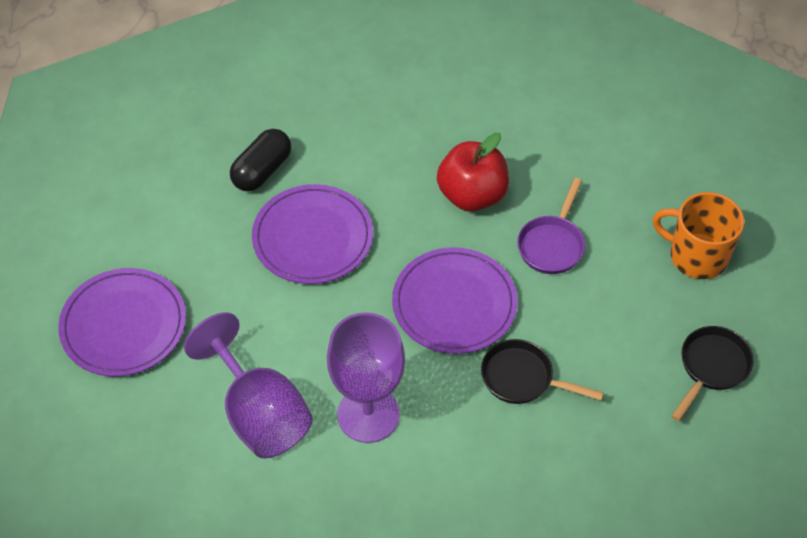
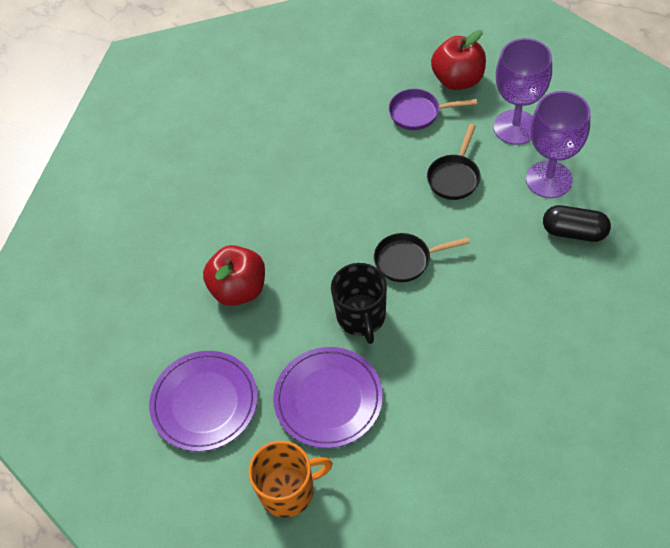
black mug: 0 -> 1
purple plate: 3 -> 2
red apple: 1 -> 2

